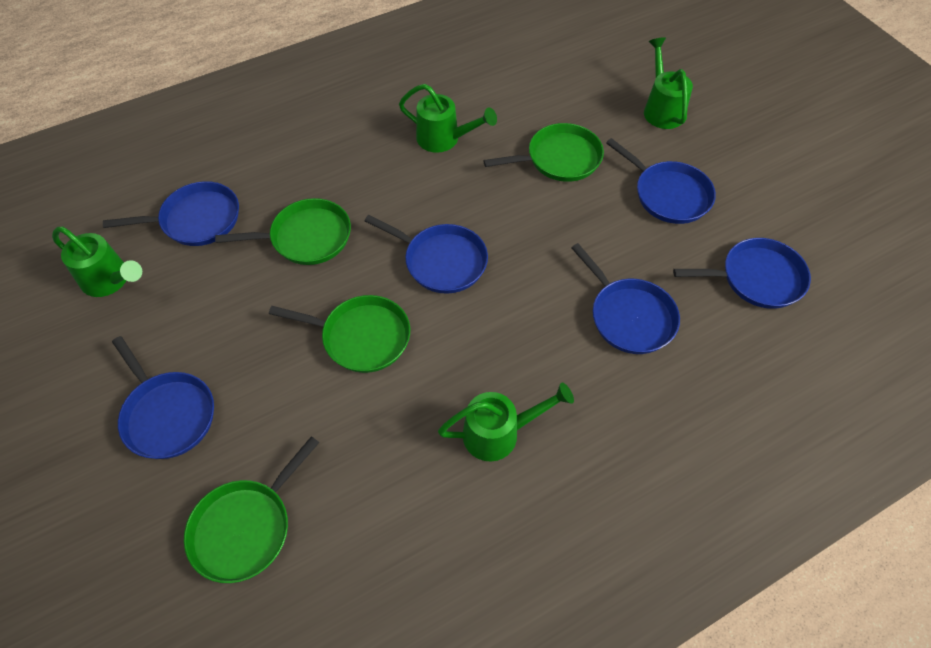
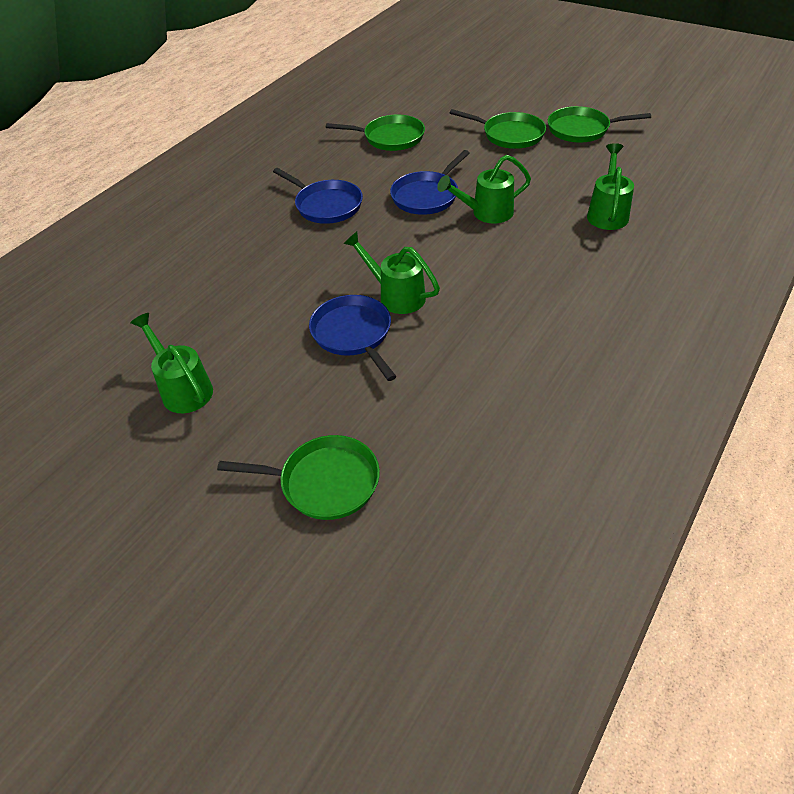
blue pan: 6 -> 3

